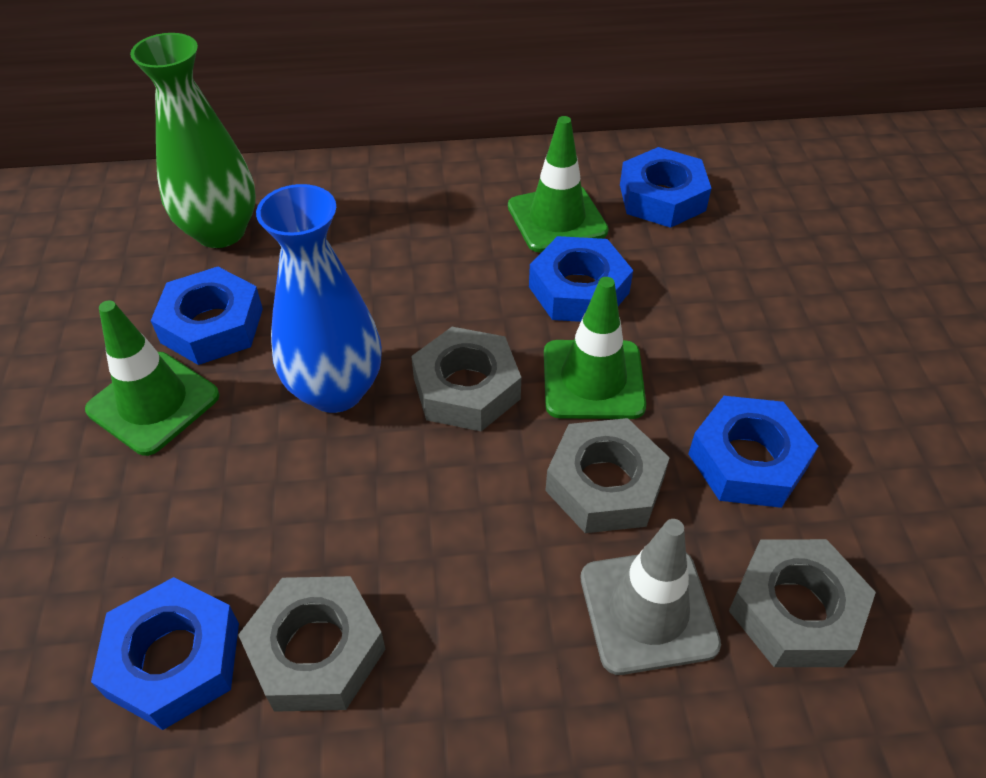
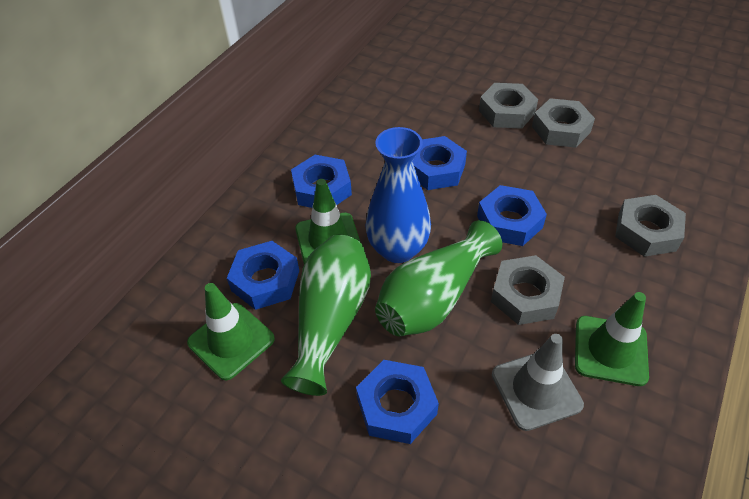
green vase: 1 -> 2

